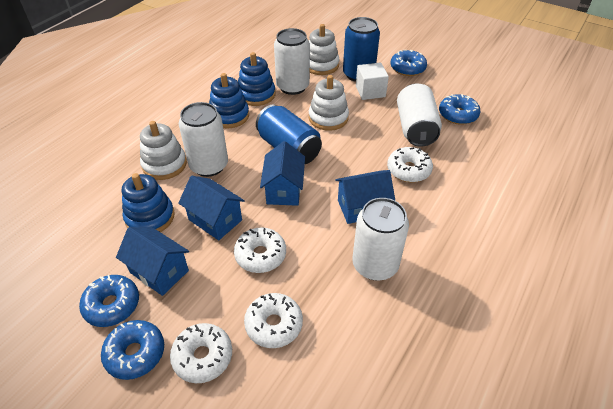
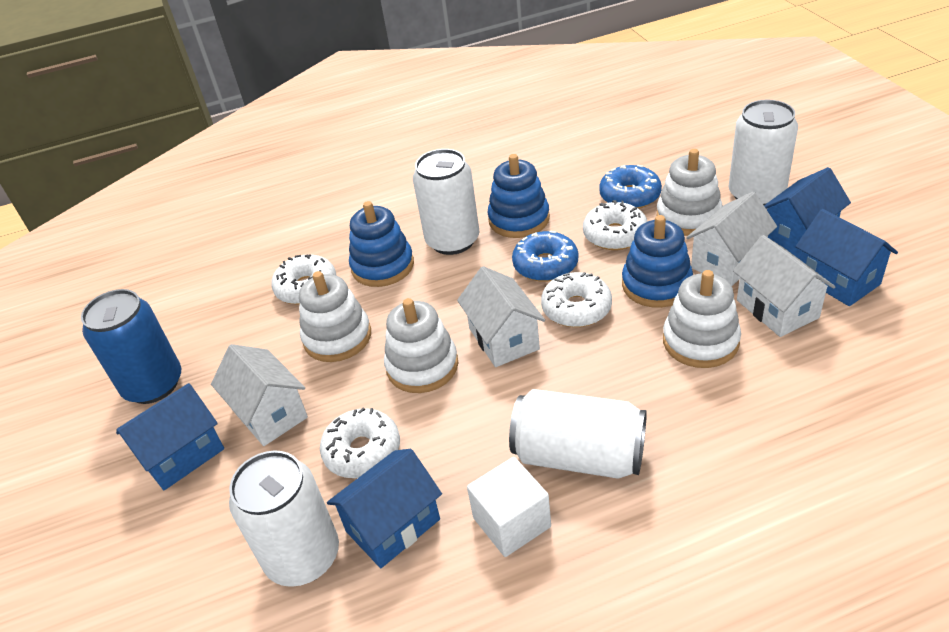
blue can: 2 -> 1
blue donut: 4 -> 2
white house: 0 -> 4
white stacking toy: 3 -> 4

